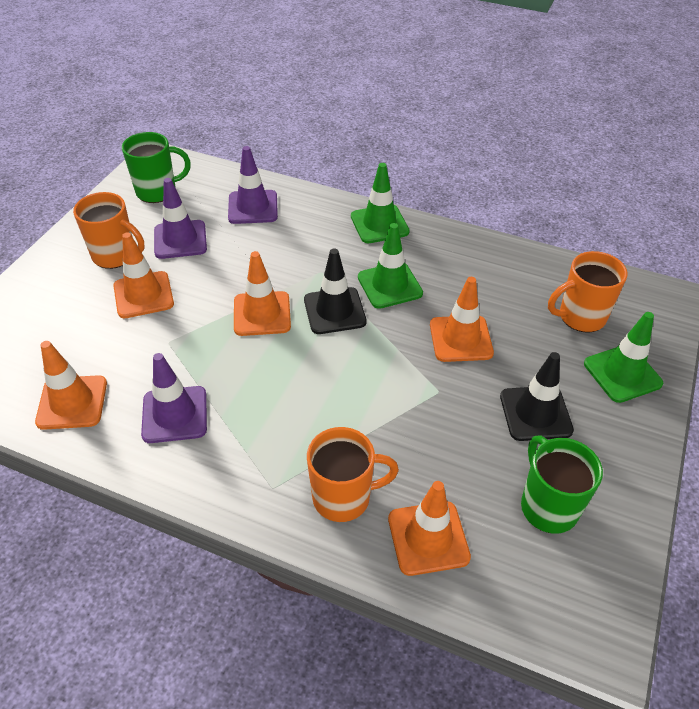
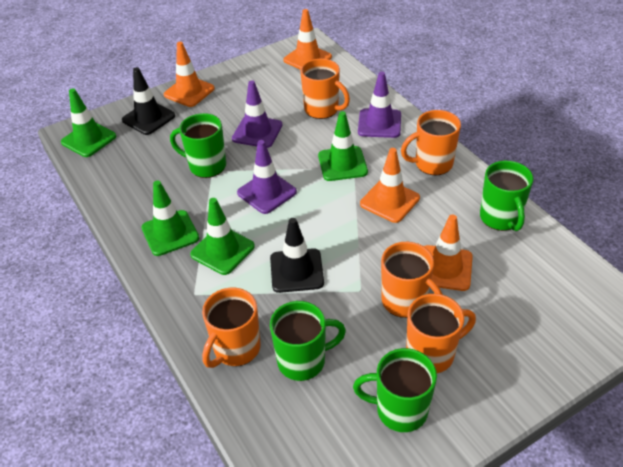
green mug: 2 -> 4
green traffic cone: 3 -> 4
orange mug: 3 -> 5
orange traffic cone: 5 -> 4

